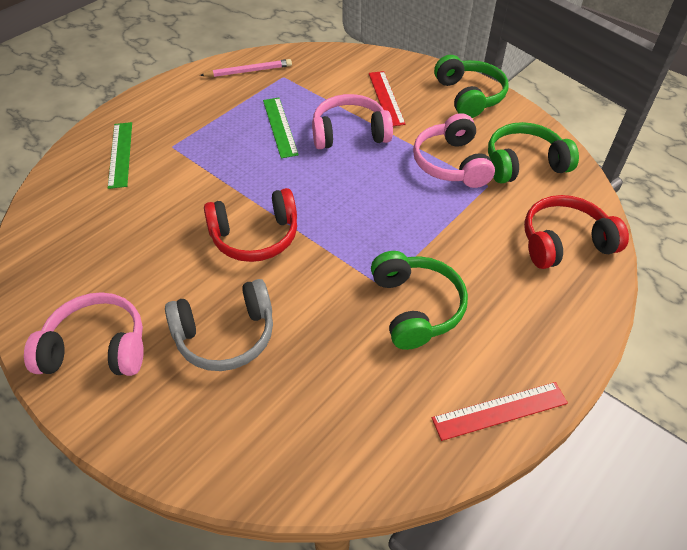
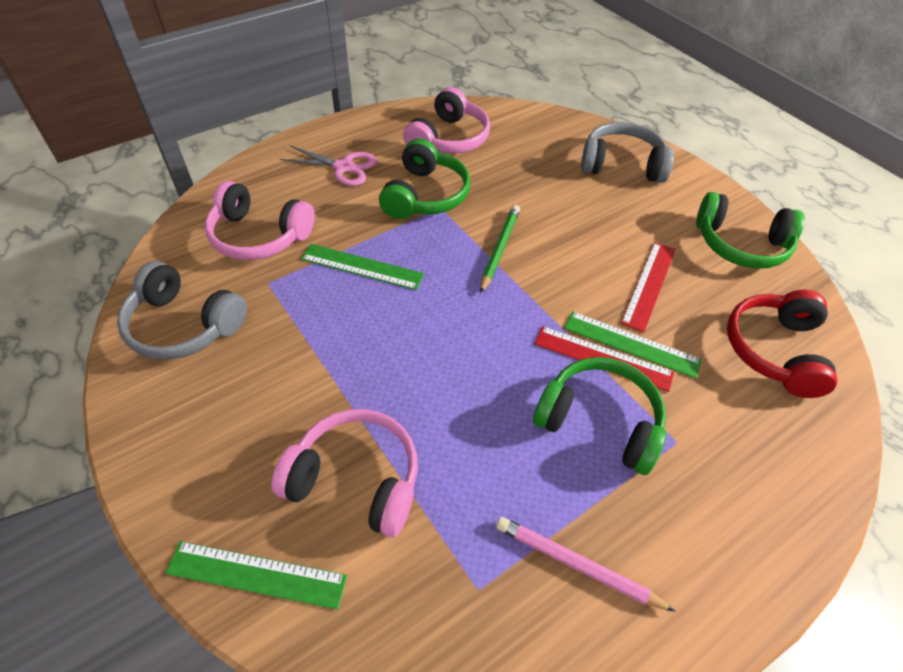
green pencil: 0 -> 1
green ruler: 2 -> 3
grey headphones: 1 -> 2
pink scissors: 0 -> 1
red headphones: 2 -> 1

